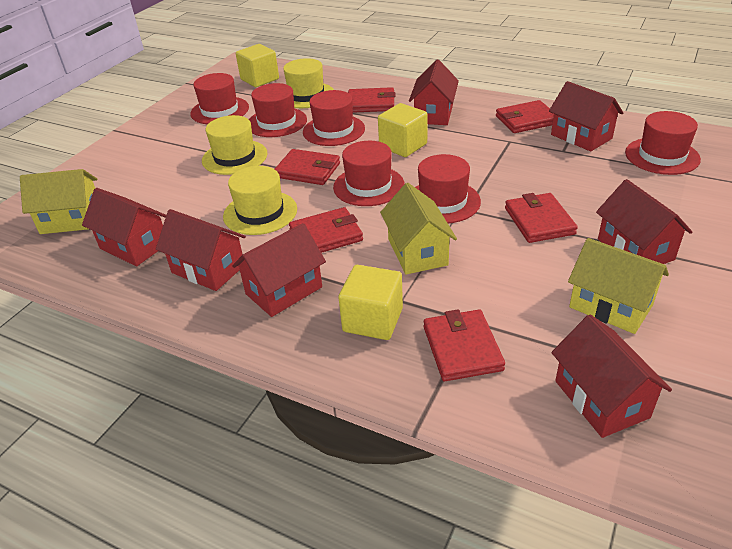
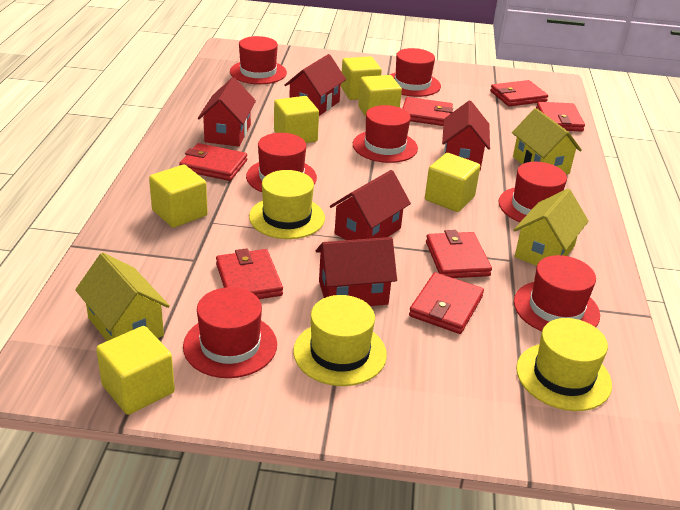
red hat: 6 -> 7
red house: 7 -> 5
red wallet: 6 -> 7
yellow cube: 3 -> 6

